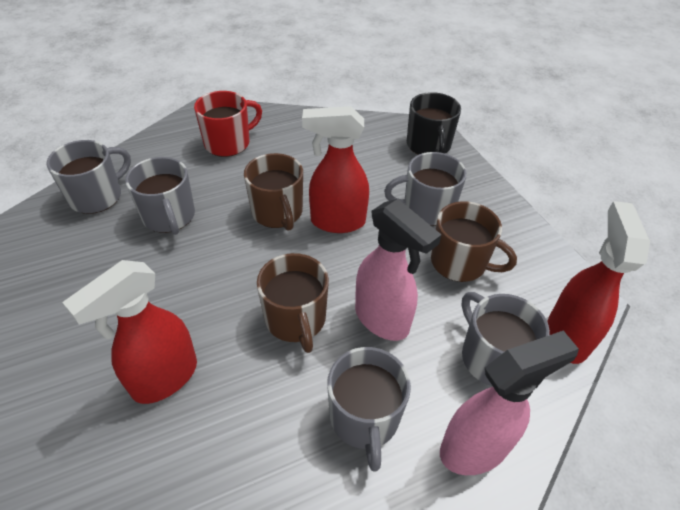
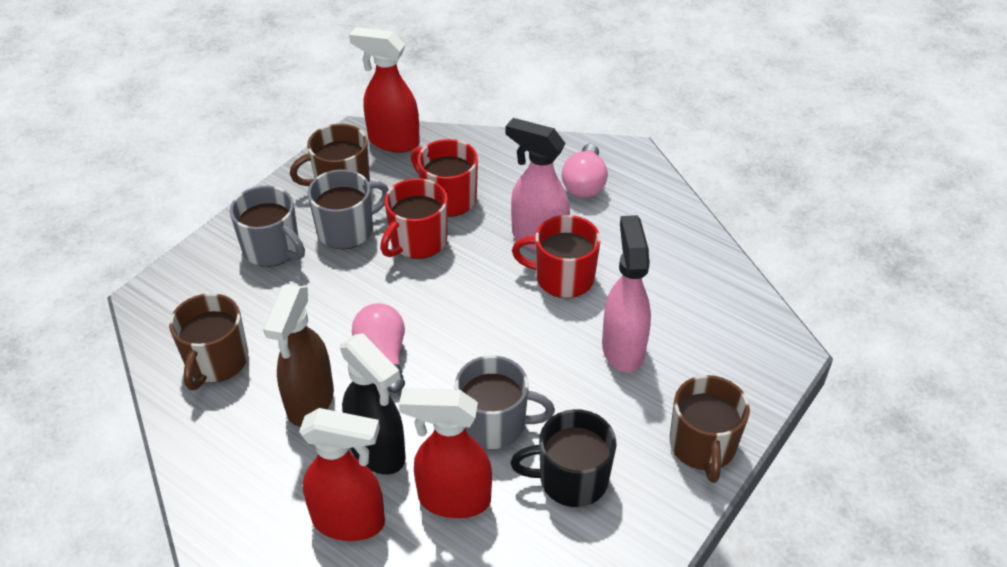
black spray bottle: 0 -> 1
brown spray bottle: 0 -> 1
grey mug: 5 -> 3
pink light bulb: 0 -> 2
red mug: 1 -> 3

